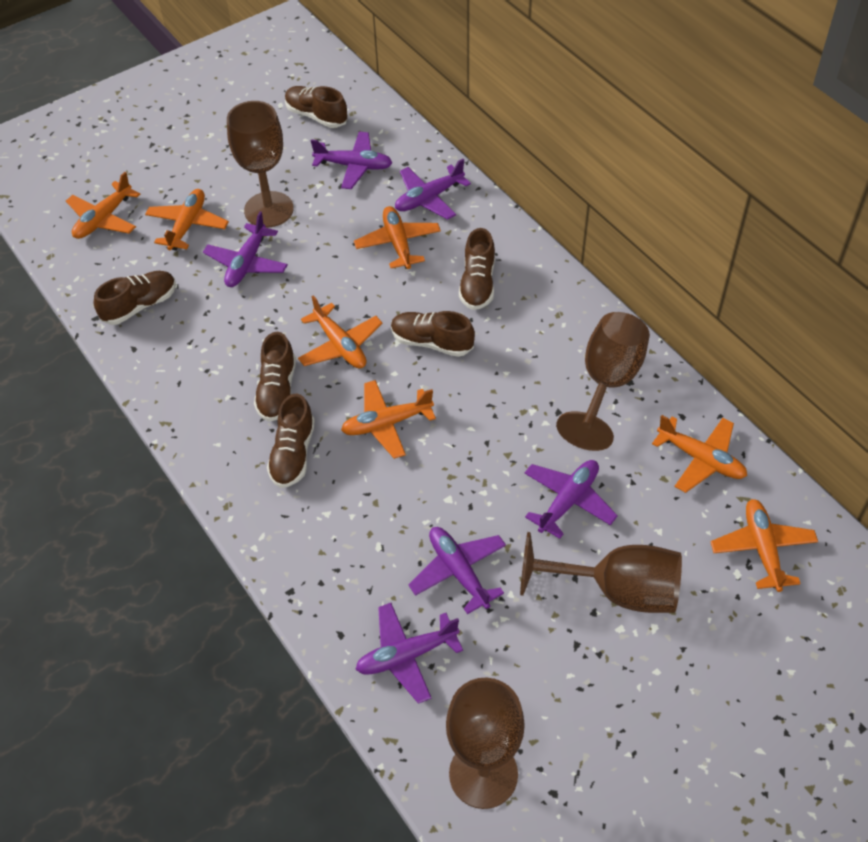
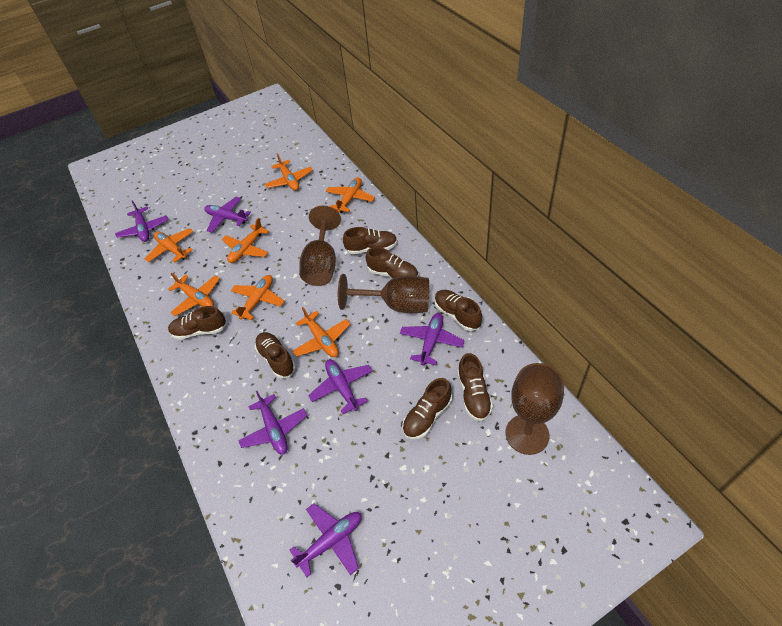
brown goblet: 4 -> 3
brown shoe: 6 -> 7

